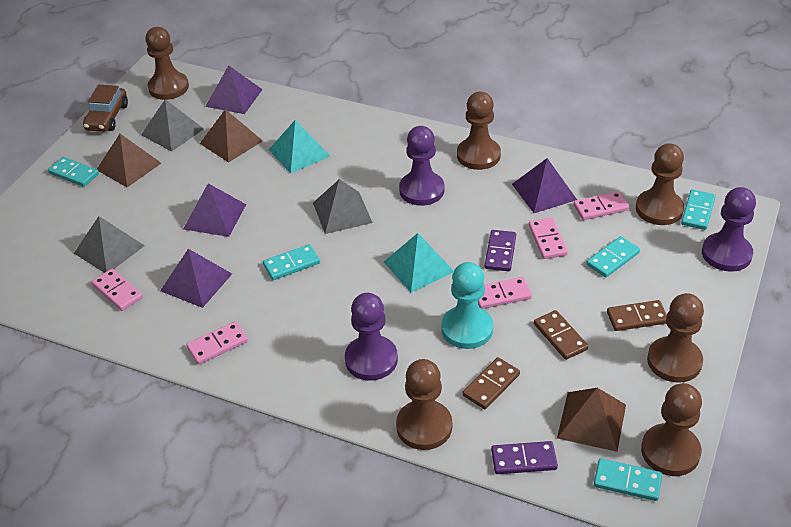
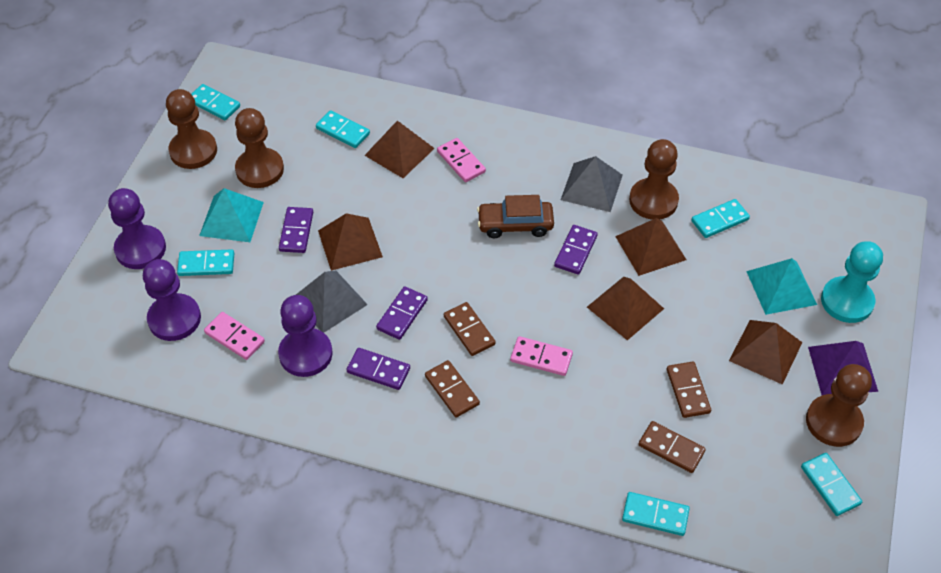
brown domino: 3 -> 4
brown pawn: 6 -> 4
brown pyramid: 3 -> 5
grey pyramid: 3 -> 2
pink domino: 5 -> 3
purple domino: 2 -> 4
purple pyramid: 4 -> 1
turquoise domino: 5 -> 6

